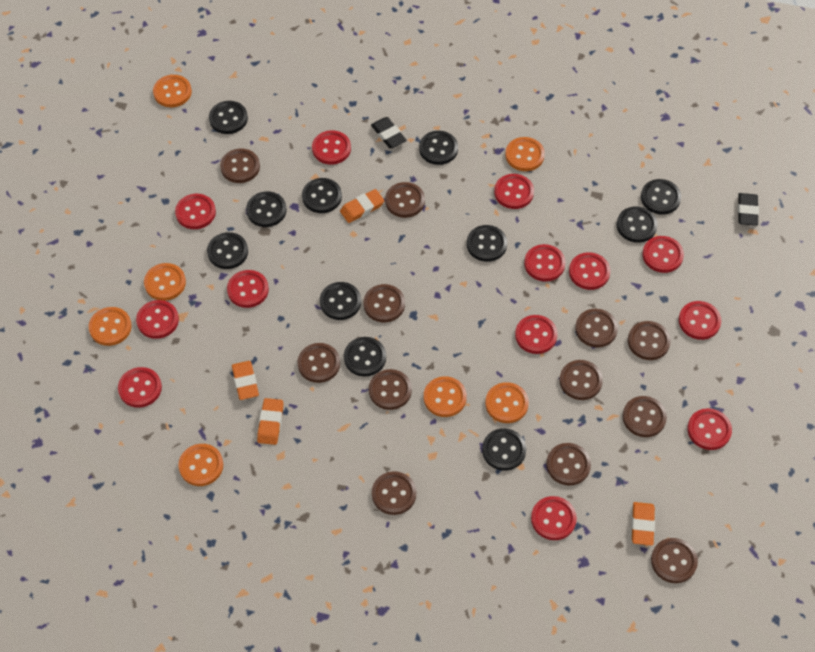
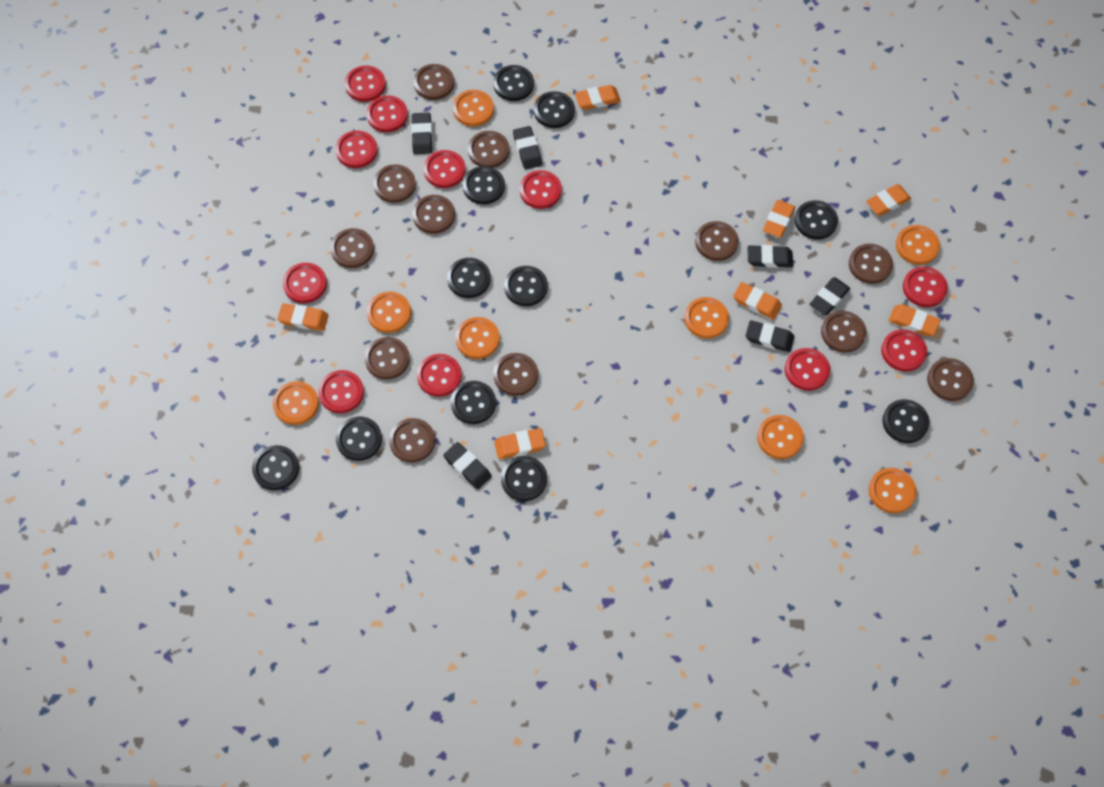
black eraser: 2 -> 6
orange button: 7 -> 8
orange eraser: 4 -> 7
red button: 13 -> 11

